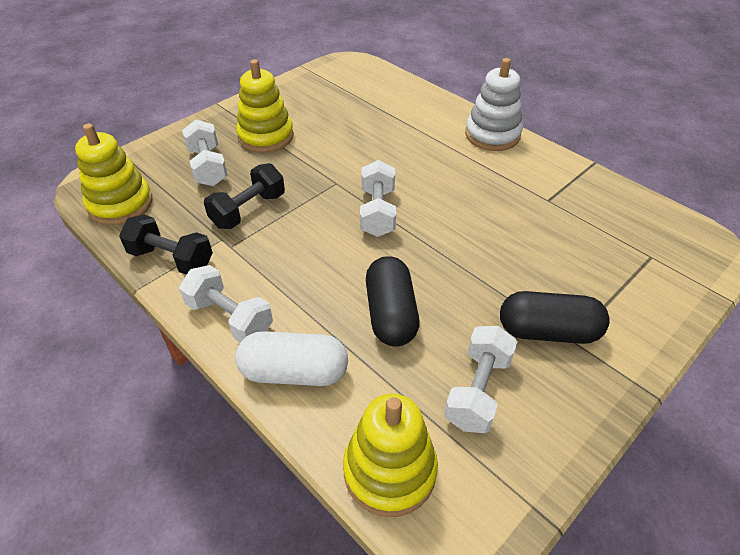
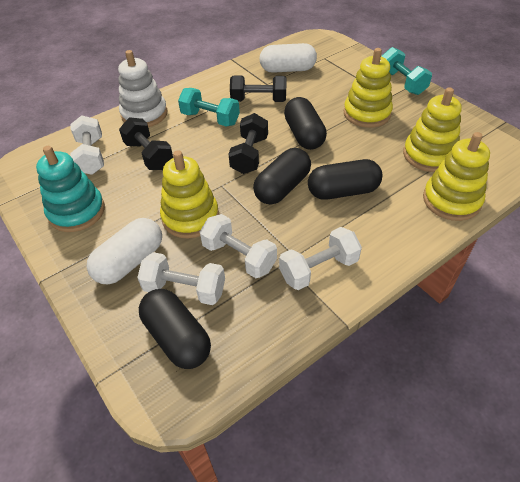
black capsule: 2 -> 4
black dumbbell: 2 -> 3
turquoise dumbbell: 0 -> 2
turquoise stacking toy: 0 -> 1
white capsule: 1 -> 2
yellow stacking toy: 3 -> 4

